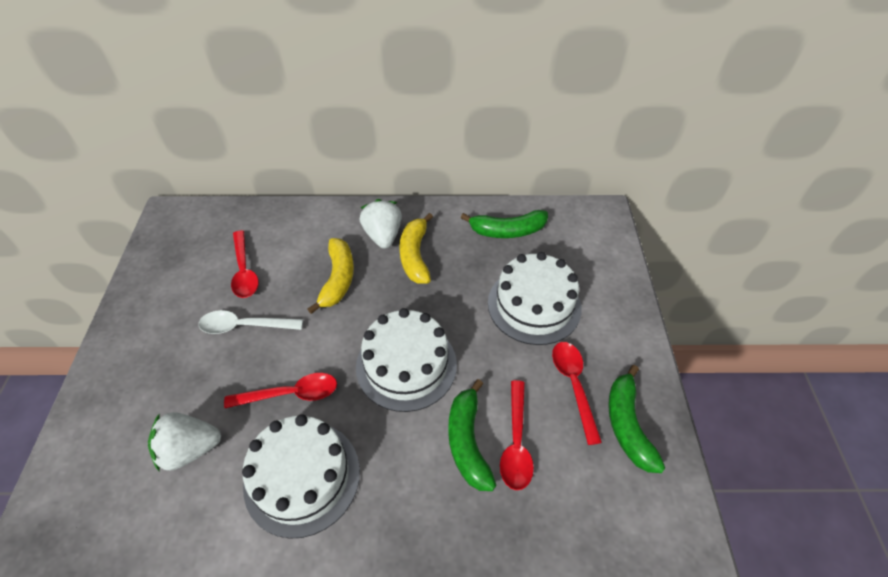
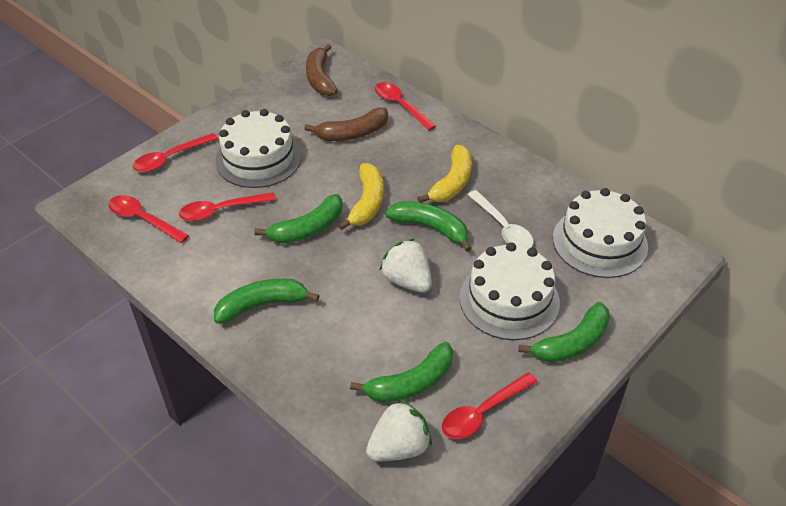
brown banana: 0 -> 2
green banana: 3 -> 5
red spoon: 4 -> 5

